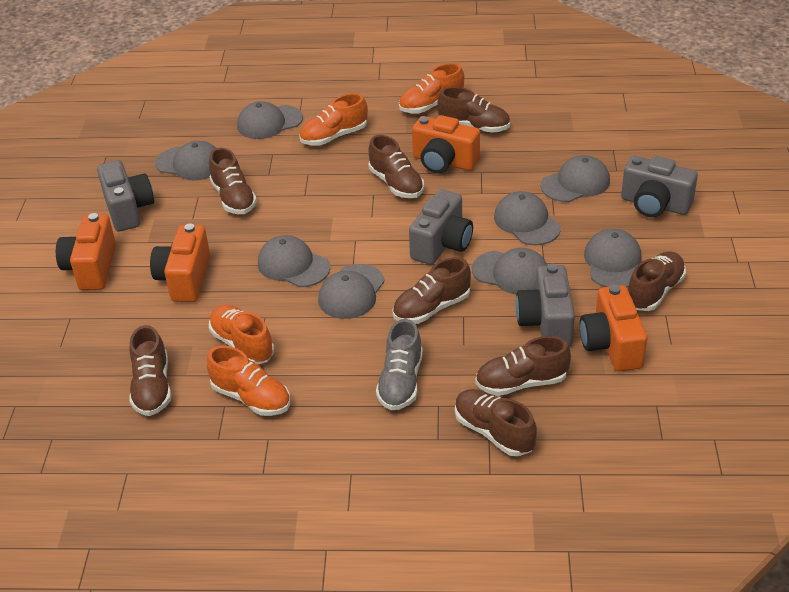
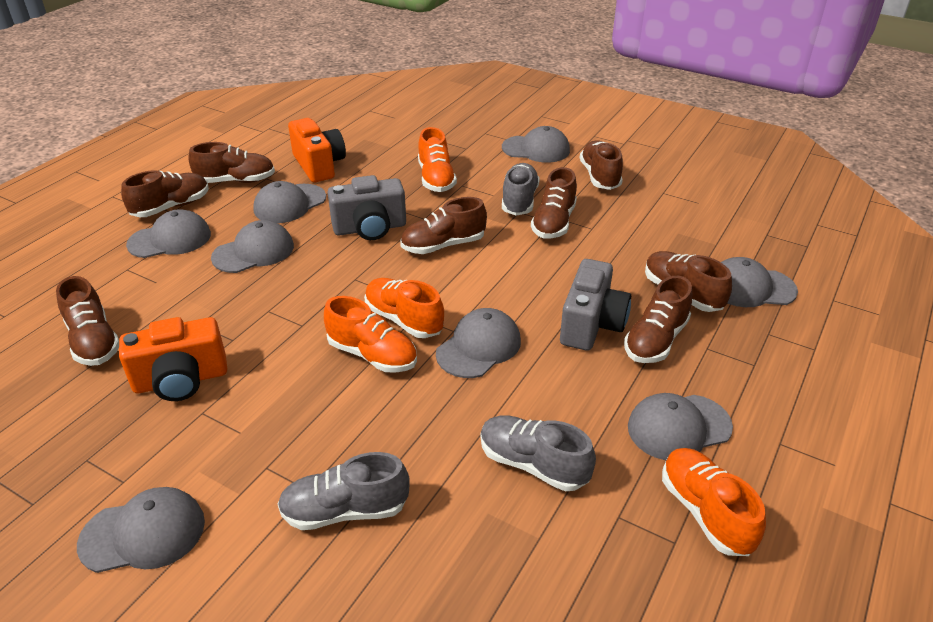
grey camera: 4 -> 2
grey shoe: 1 -> 3
orange camera: 4 -> 2

